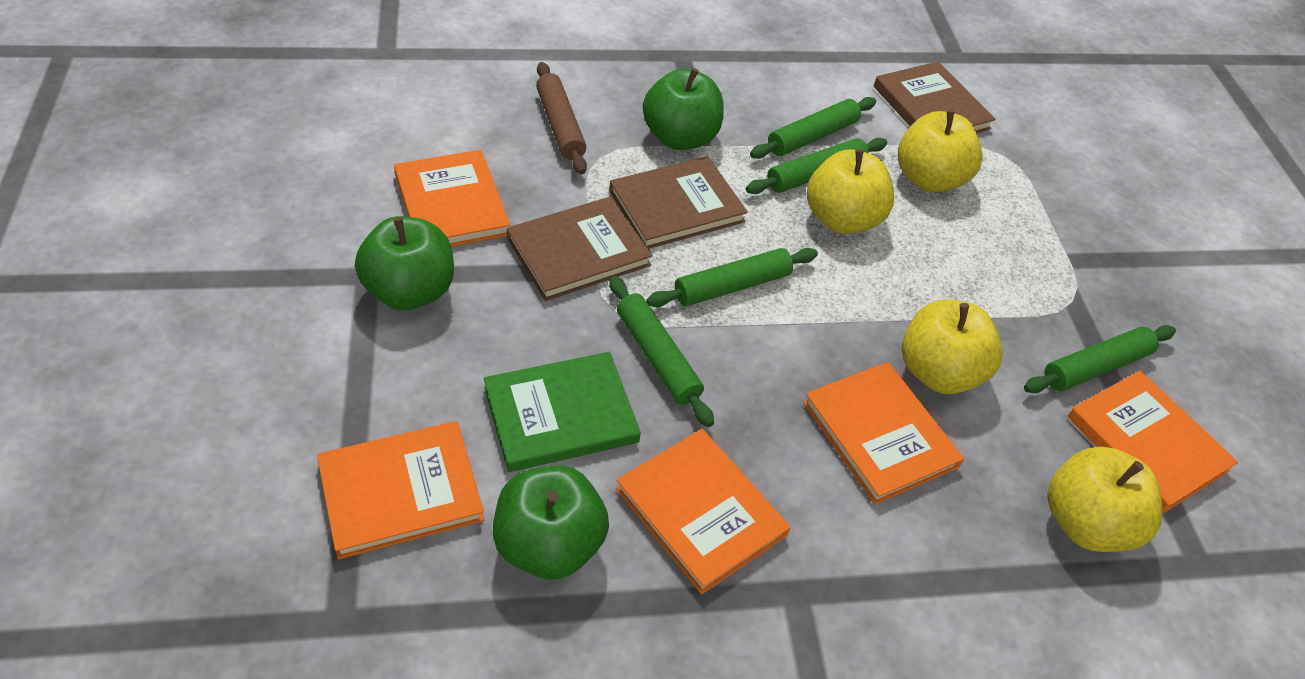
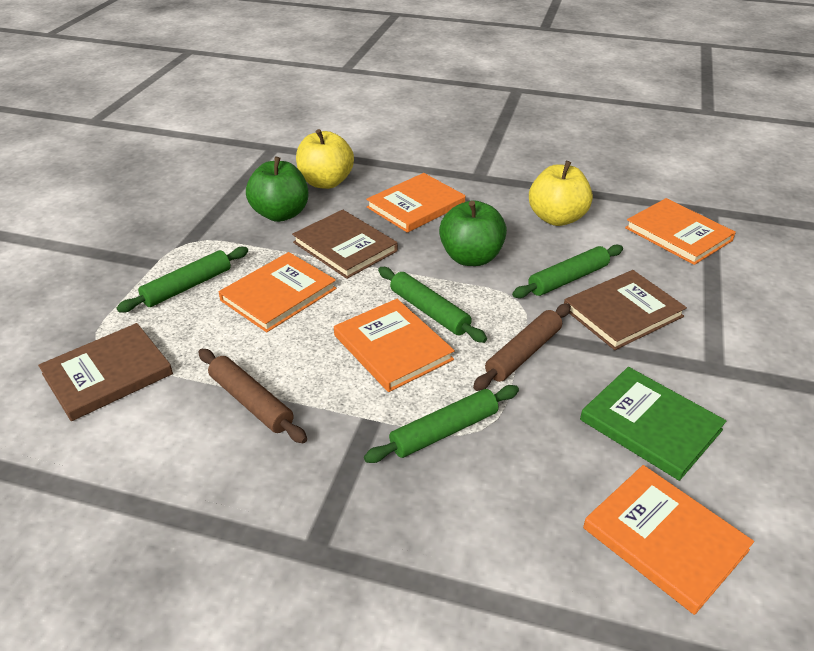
brown rolling pin: 1 -> 2
green apple: 3 -> 2
green rolling pin: 5 -> 4
yellow apple: 4 -> 2

